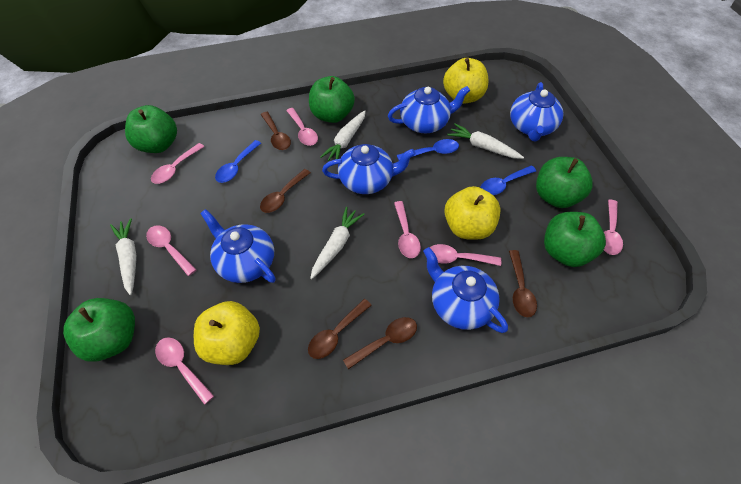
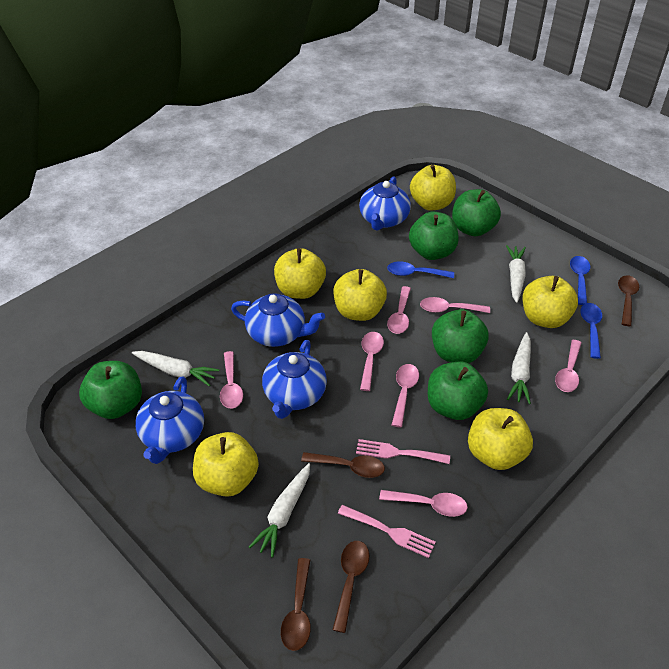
blue teapot: 5 -> 4
brown spoon: 5 -> 4
pink fork: 0 -> 2
yellow apple: 3 -> 6

